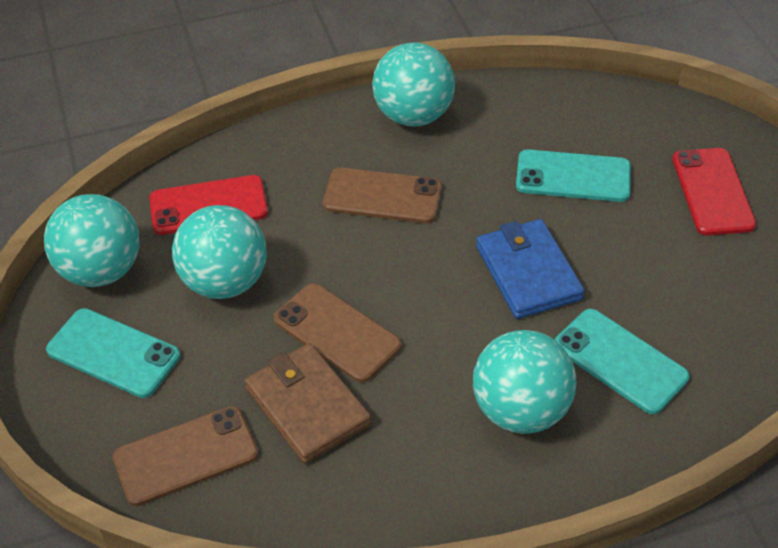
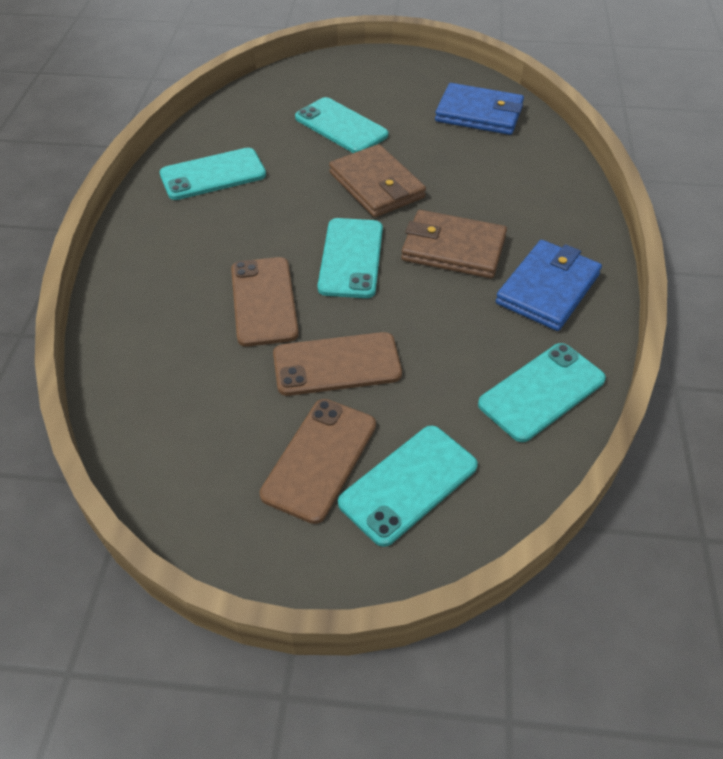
blue wallet: 1 -> 2
brown wallet: 1 -> 2
red phone: 2 -> 0
turquoise ball: 4 -> 0
turquoise phone: 3 -> 5

